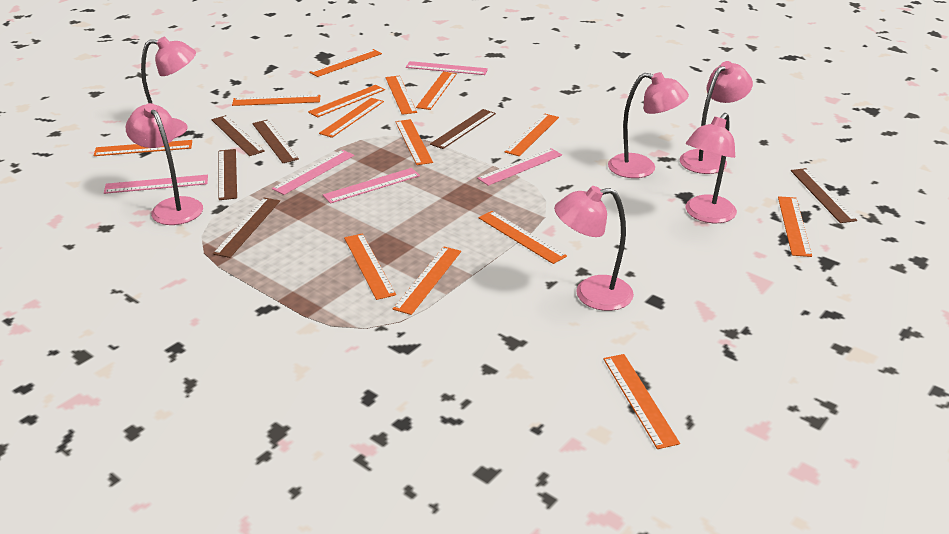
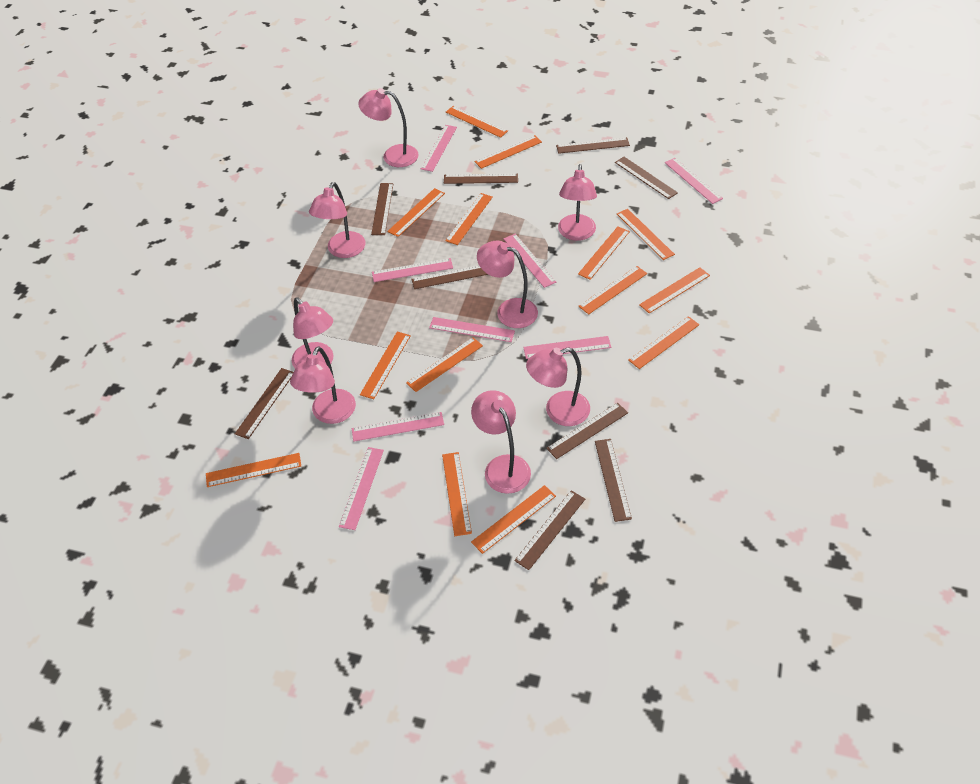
brown ruler: 6 -> 9
pink lamp: 6 -> 8
pink ruler: 5 -> 8

